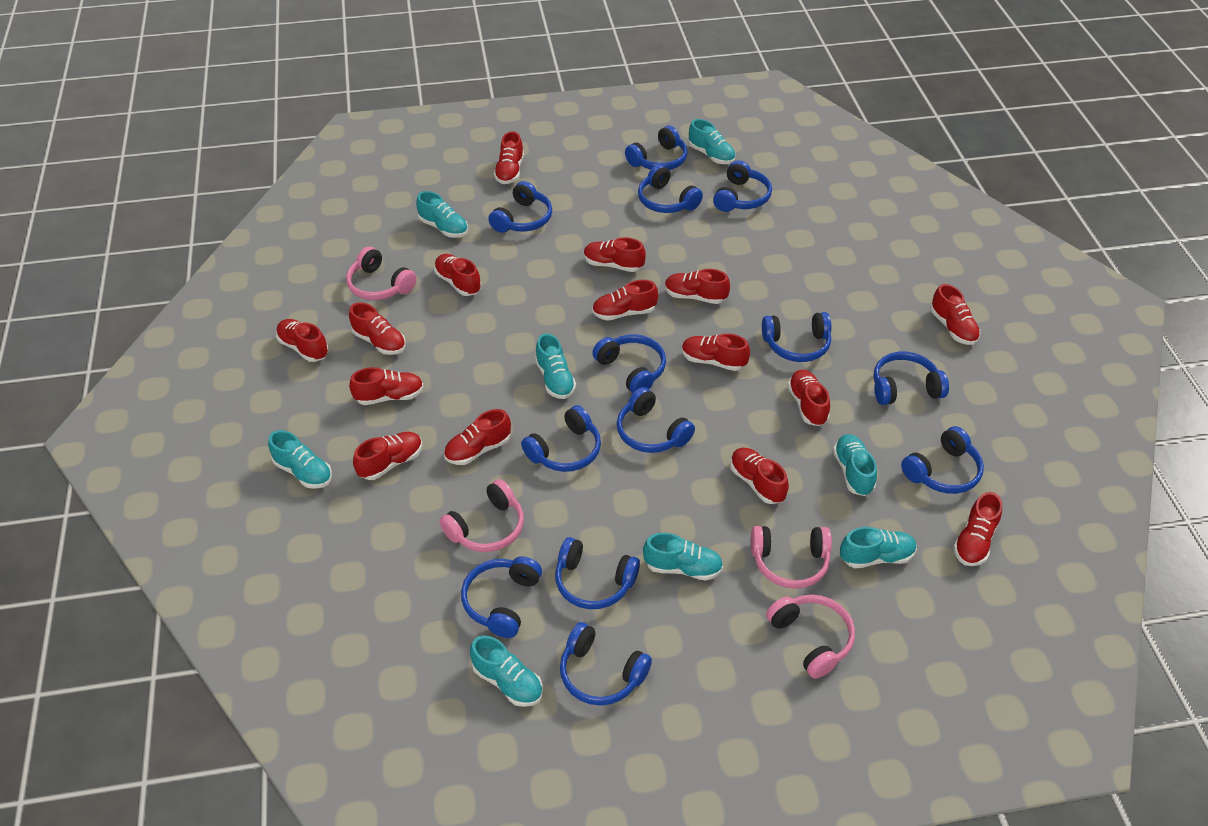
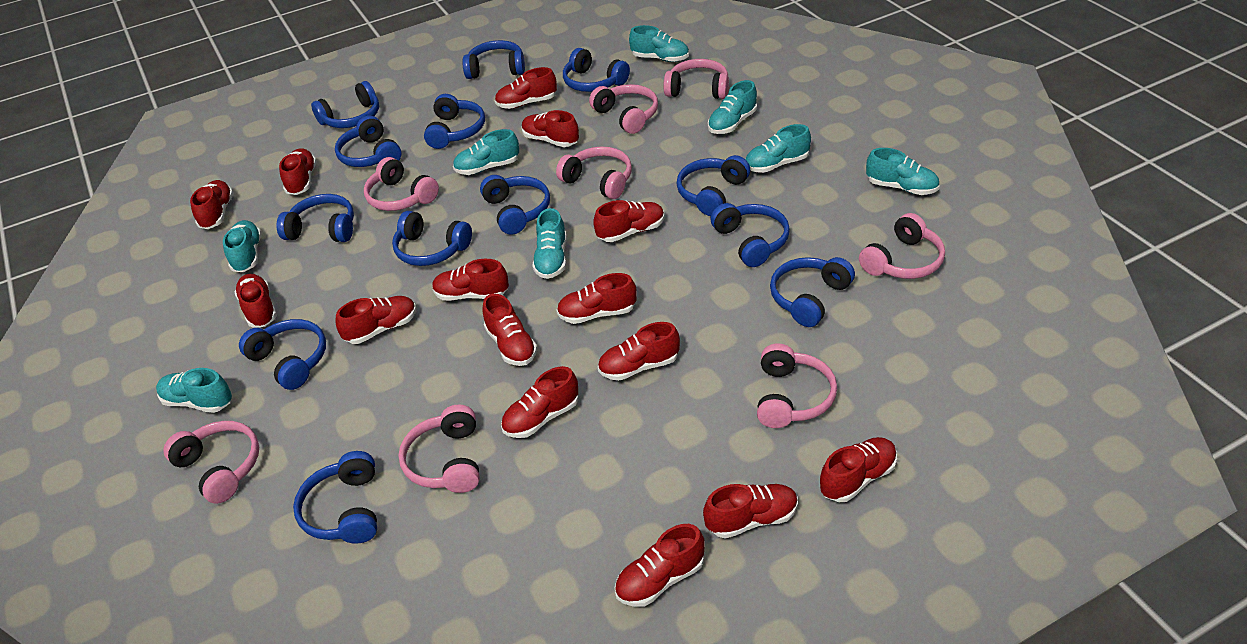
pink headphones: 4 -> 8

